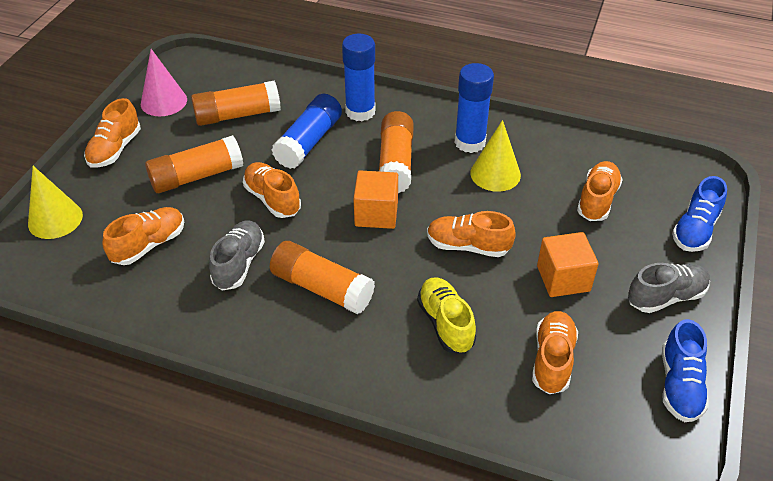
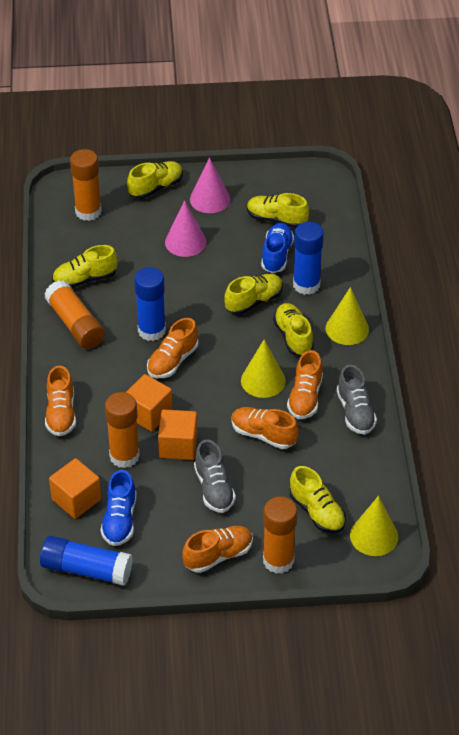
orange cube: 2 -> 3
orange shoe: 6 -> 5
pink cone: 1 -> 2
yellow cone: 2 -> 3
yellow shoe: 1 -> 6

